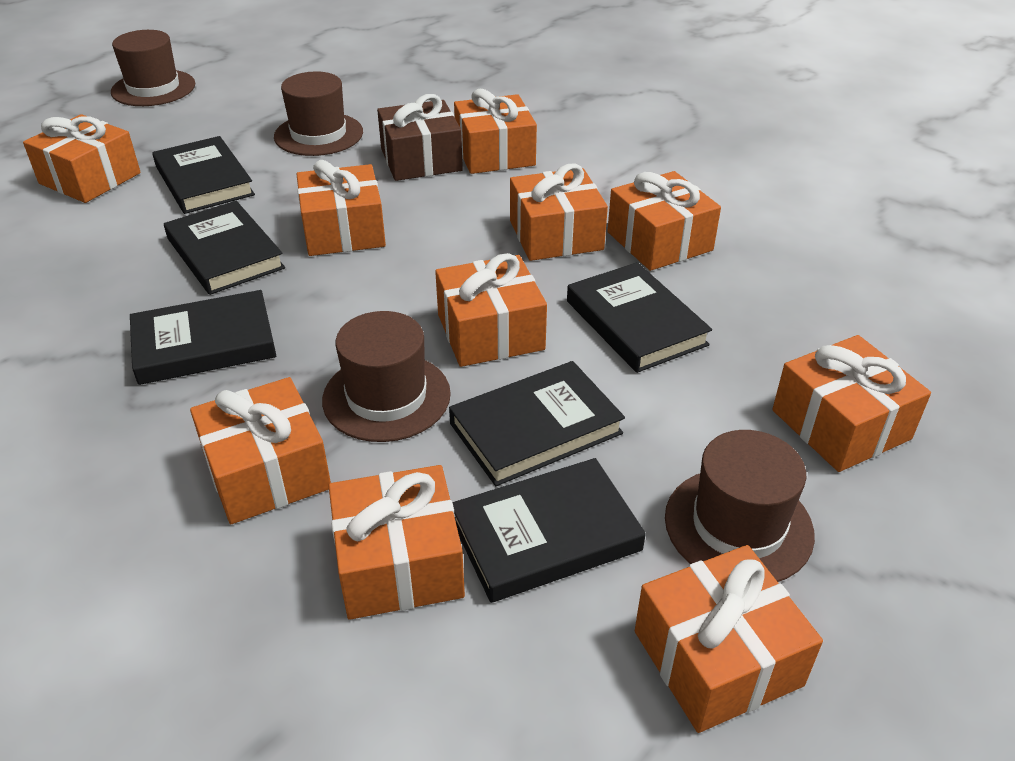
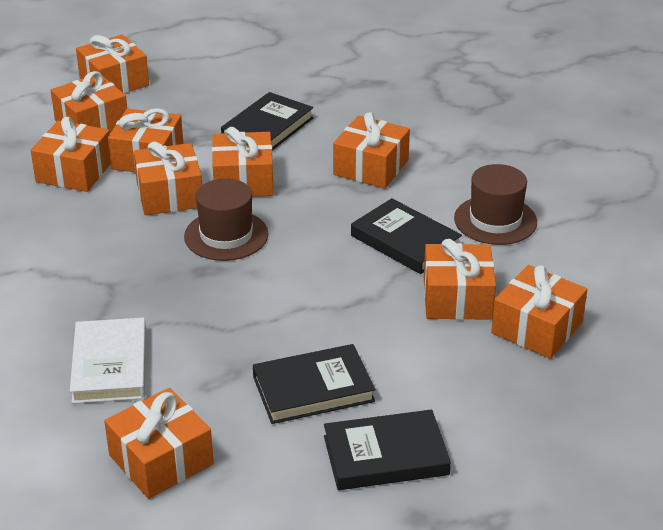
black book: 6 -> 4
brown gift: 1 -> 0
brown hat: 4 -> 2
white book: 0 -> 1

